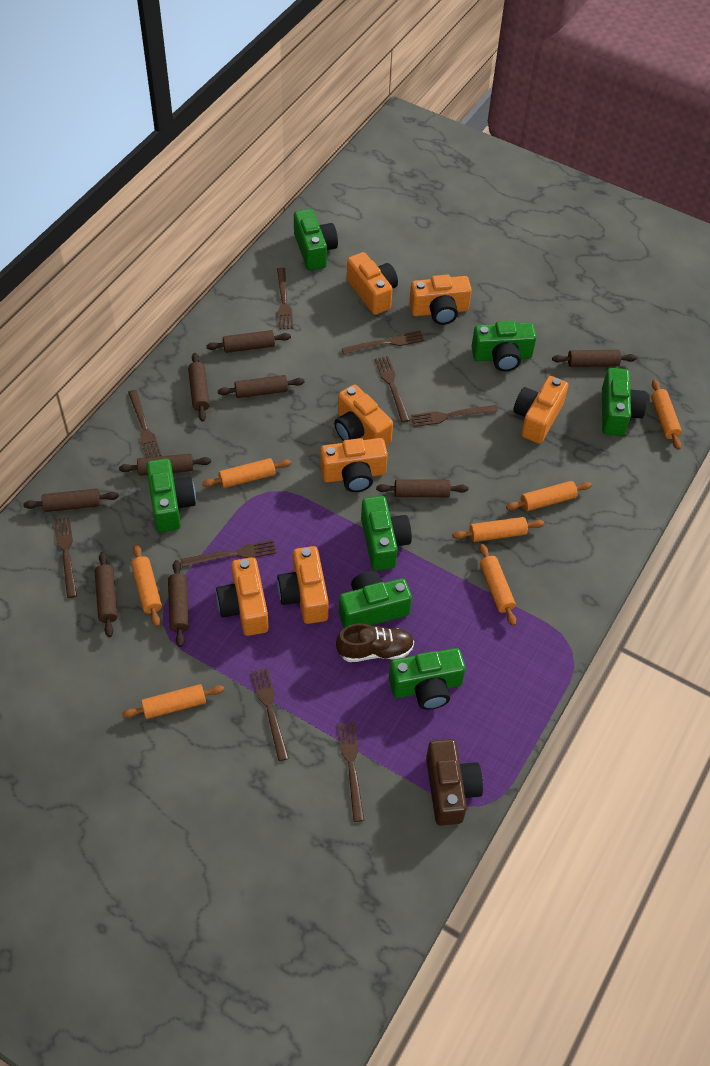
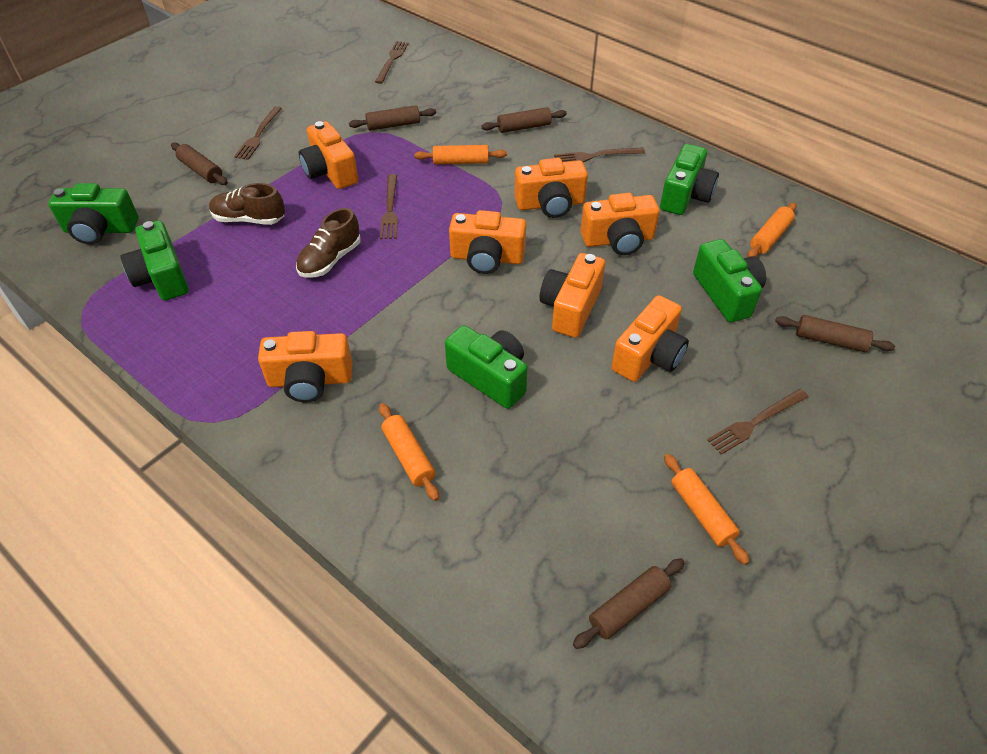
brown camera: 1 -> 0
brown fork: 9 -> 5
brown rolling pin: 9 -> 5
brown shoe: 1 -> 2
green camera: 7 -> 5
orange rolling pin: 7 -> 4

